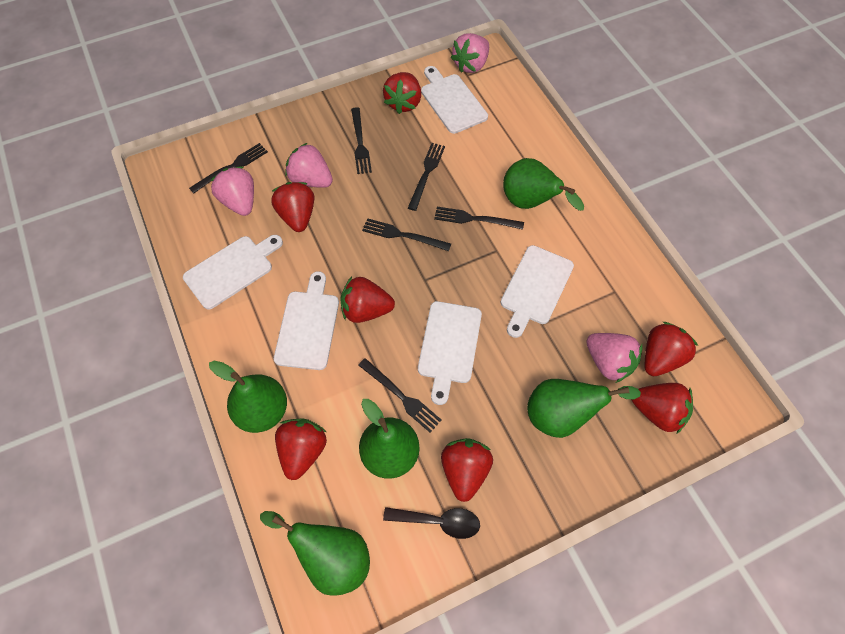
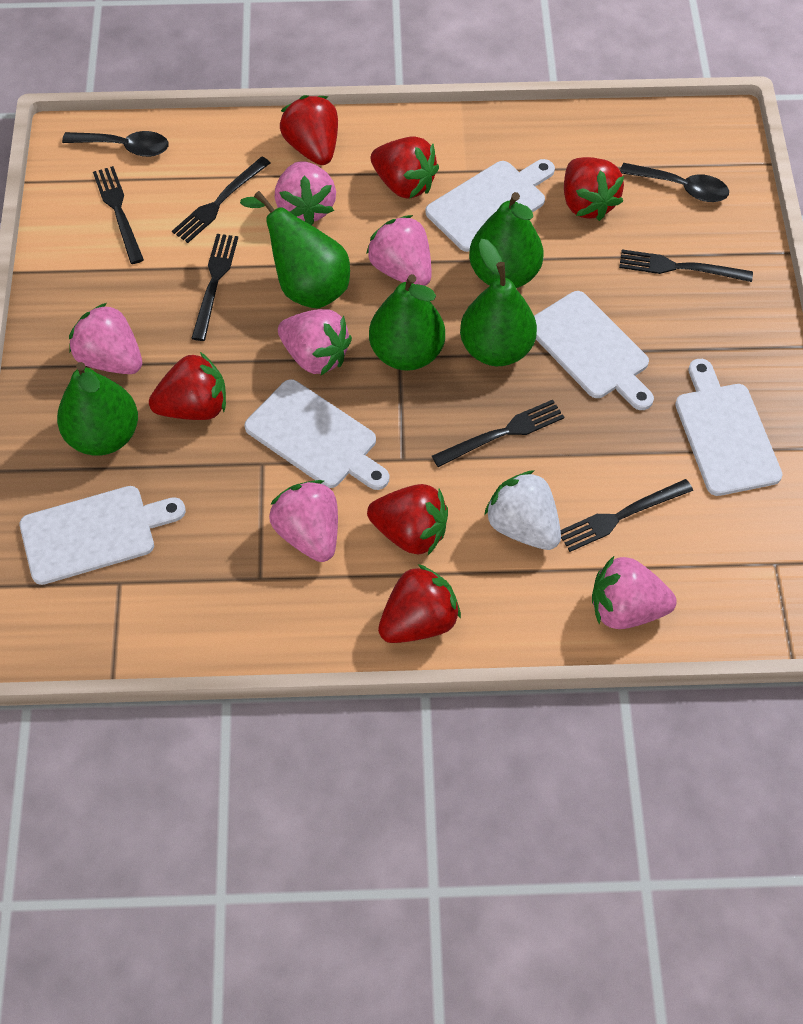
black spoon: 1 -> 2
pink strawberry: 4 -> 6
red strawberry: 7 -> 6
white strawberry: 0 -> 1

